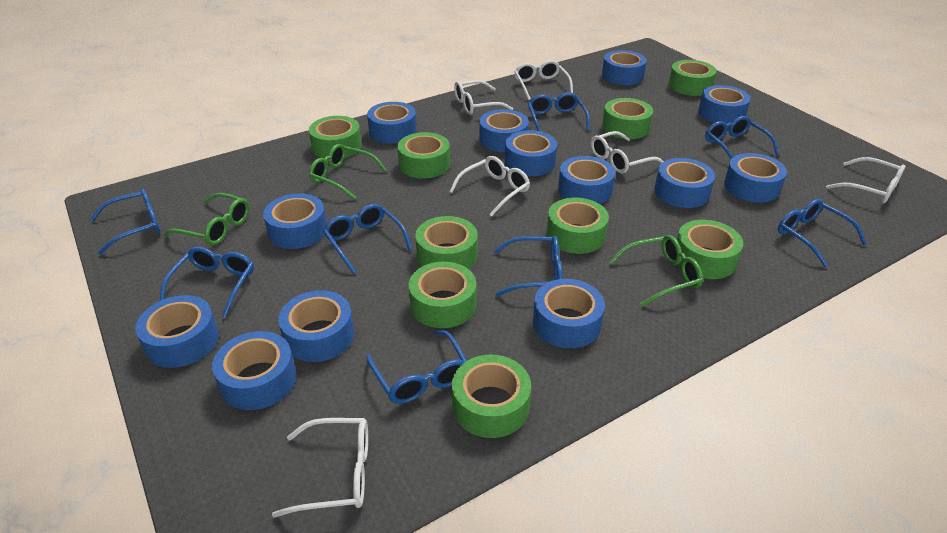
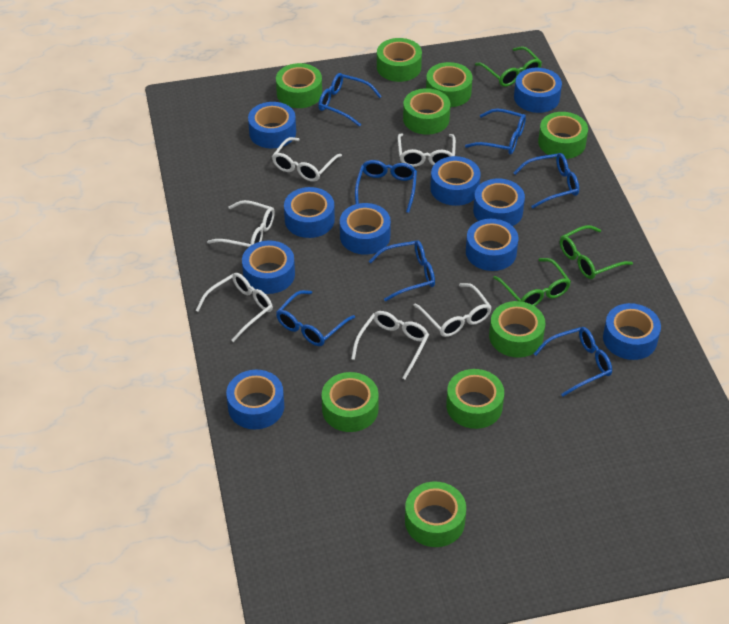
blue glasses: 8 -> 7
blue tape: 13 -> 10

